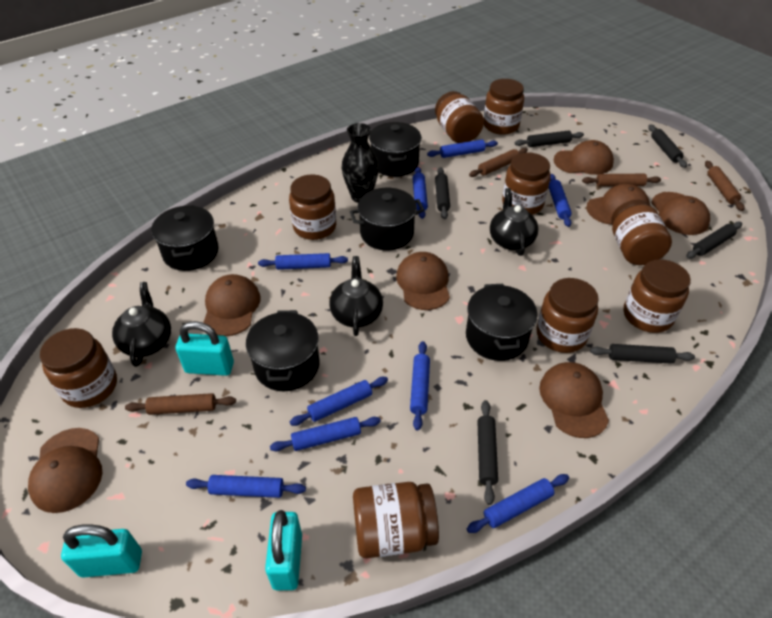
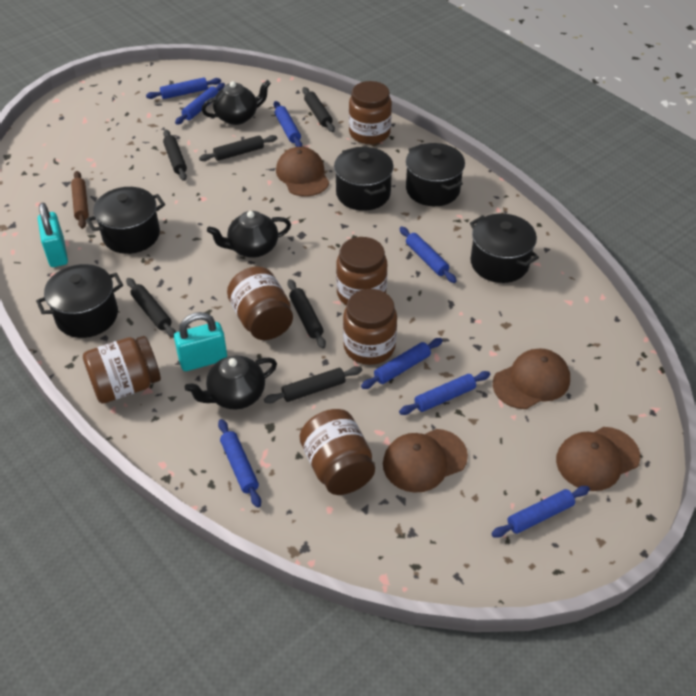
black vase: 1 -> 0
blue rolling pin: 9 -> 8
brown cap: 7 -> 4
brown jar: 9 -> 6
brown rolling pin: 4 -> 1
turquoise padlock: 3 -> 2

